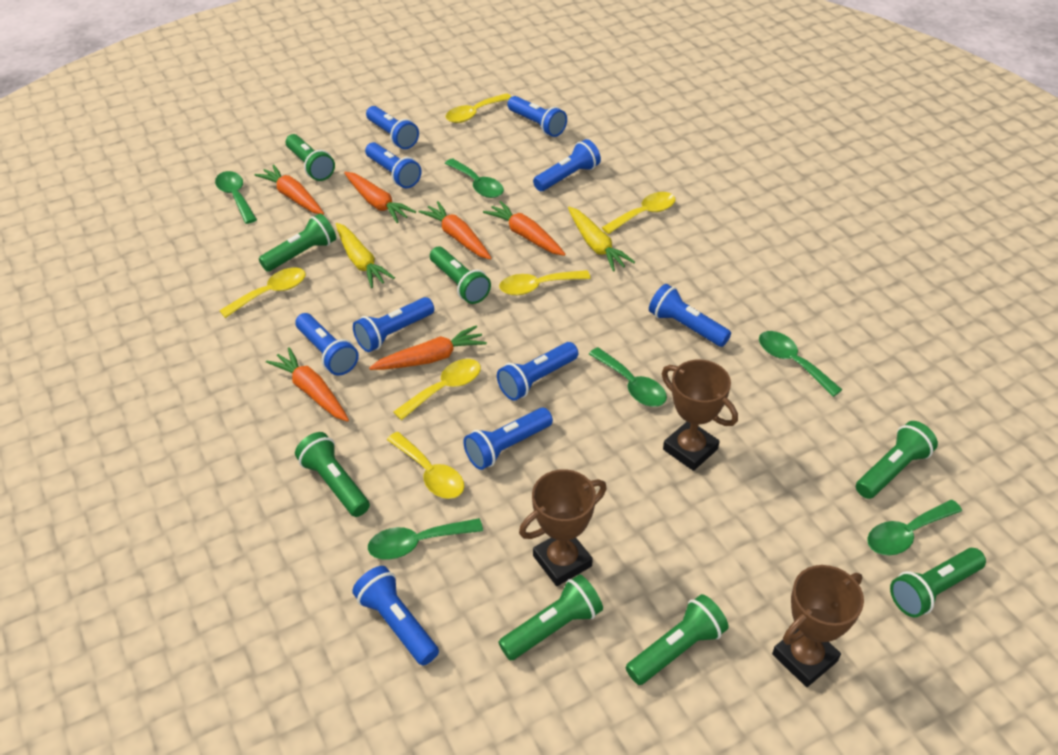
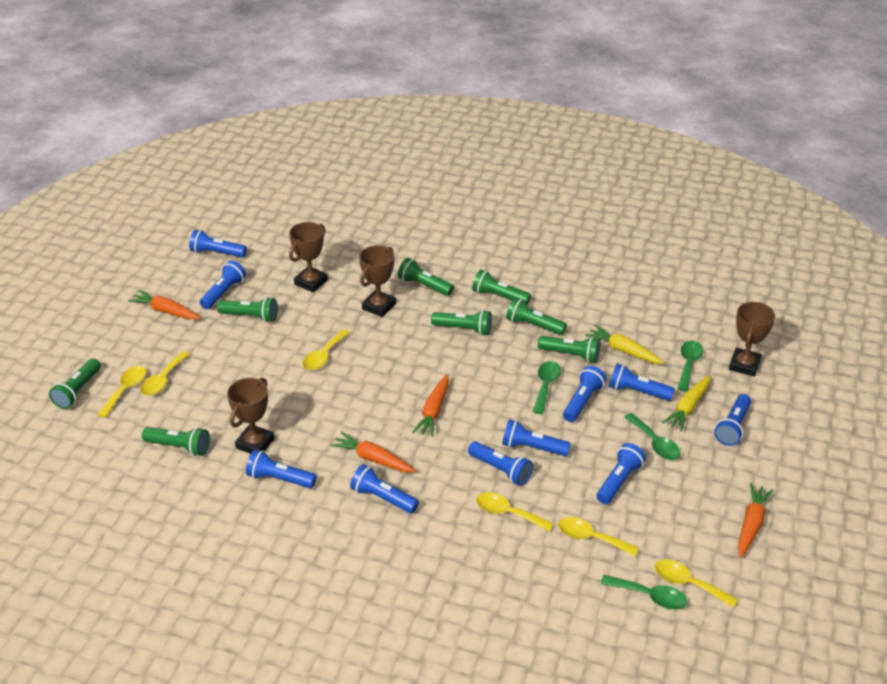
brown trophy: 3 -> 4
green spoon: 6 -> 4
orange carrot: 6 -> 4

